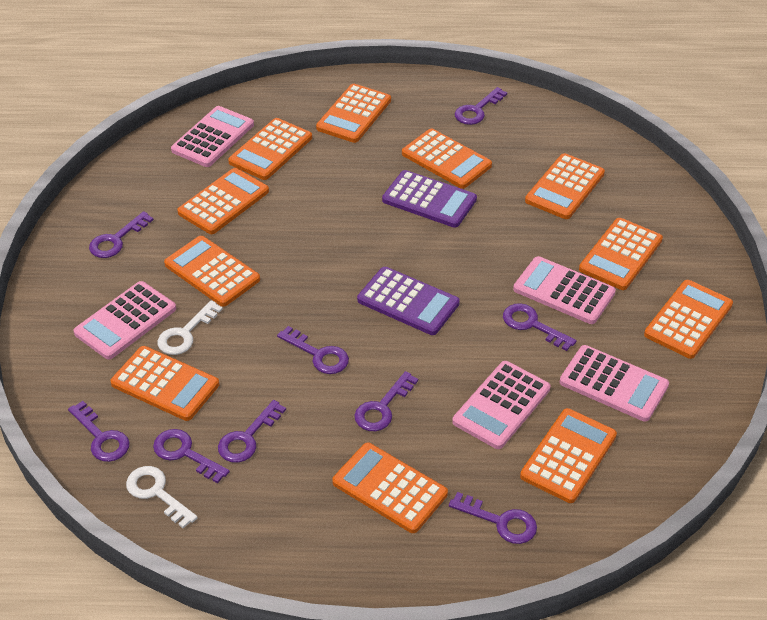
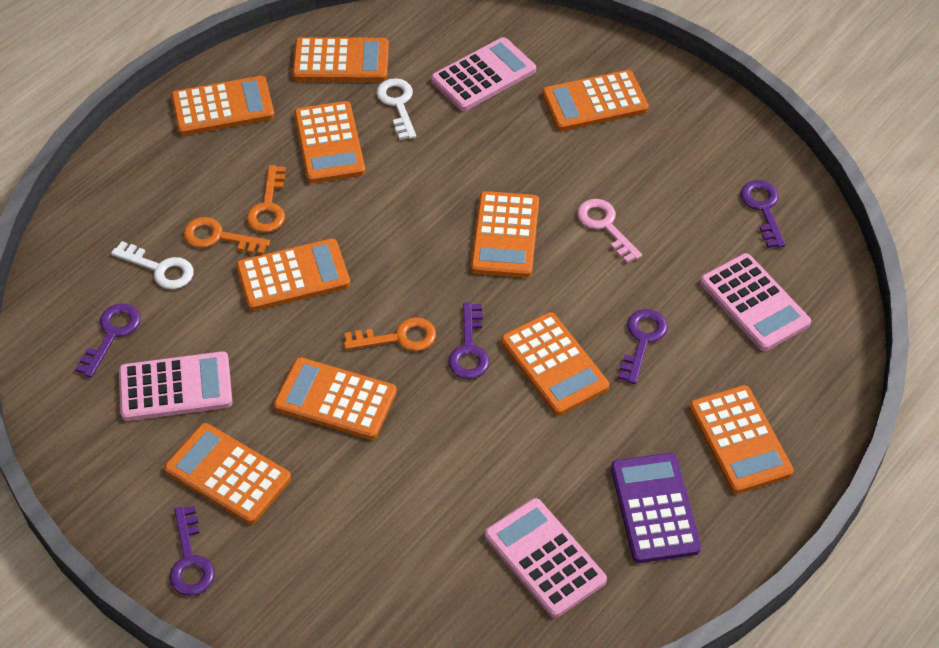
orange calculator: 11 -> 10
orange key: 0 -> 3
pink calculator: 5 -> 4
pink key: 0 -> 1
purple calculator: 2 -> 1
purple key: 9 -> 5

